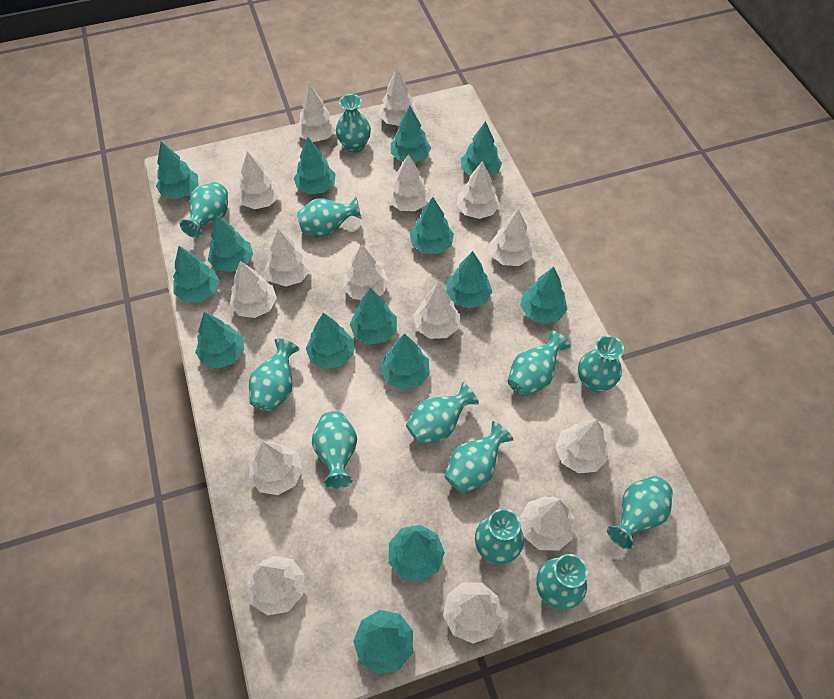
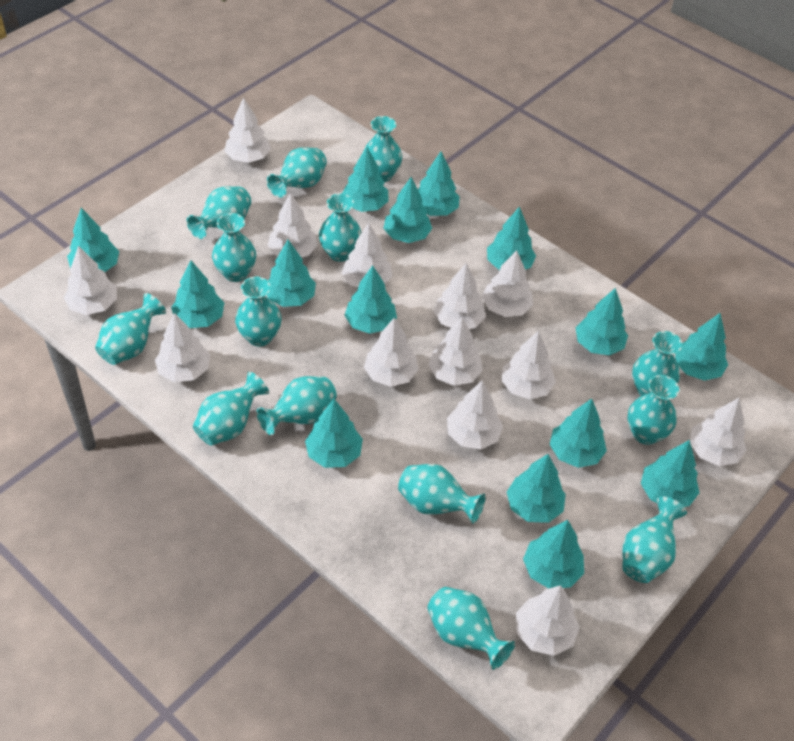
turquoise vase: 12 -> 14
white tree: 15 -> 13

